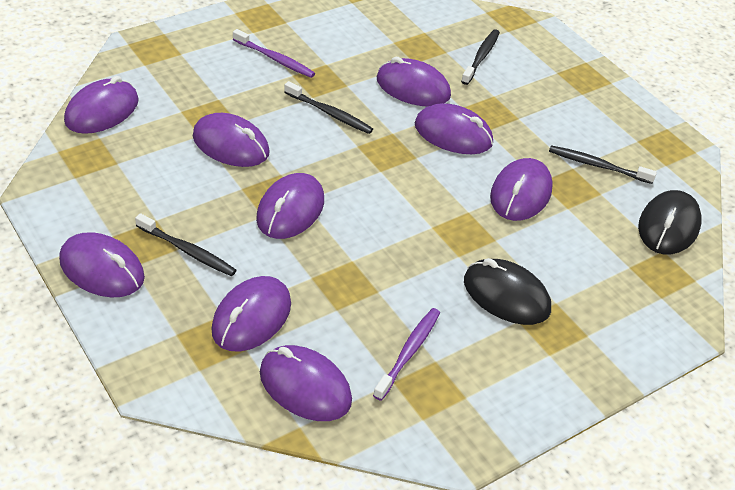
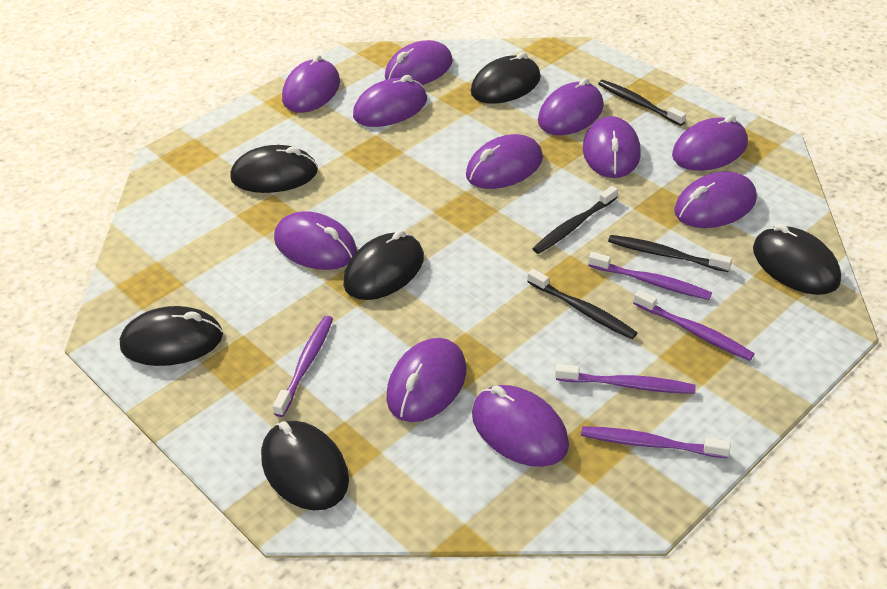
black mouse: 2 -> 6
purple mouse: 9 -> 11
purple toothbrush: 2 -> 5

